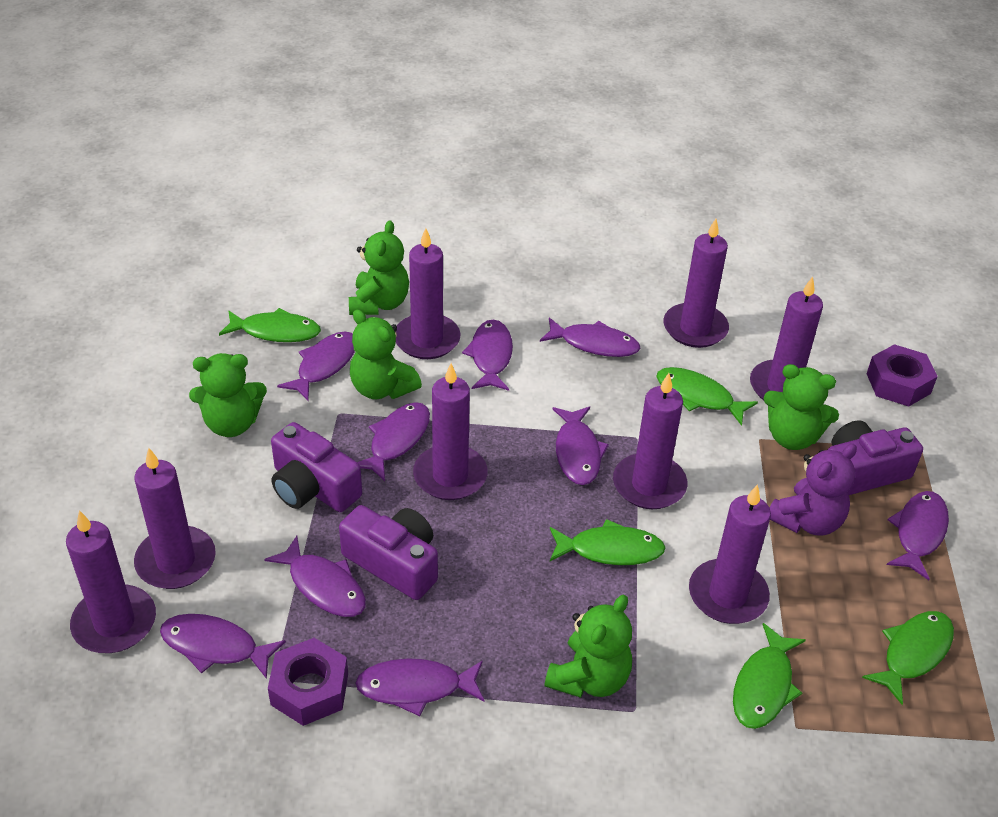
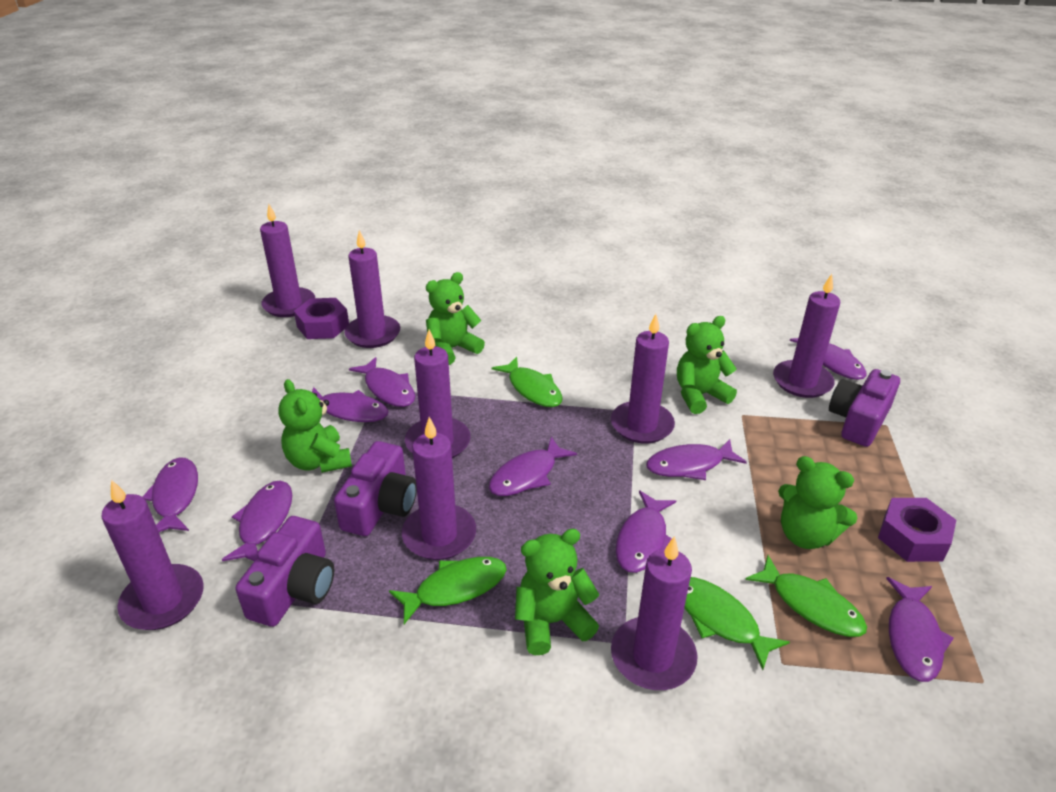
green fish: 5 -> 4
purple teddy bear: 1 -> 0

